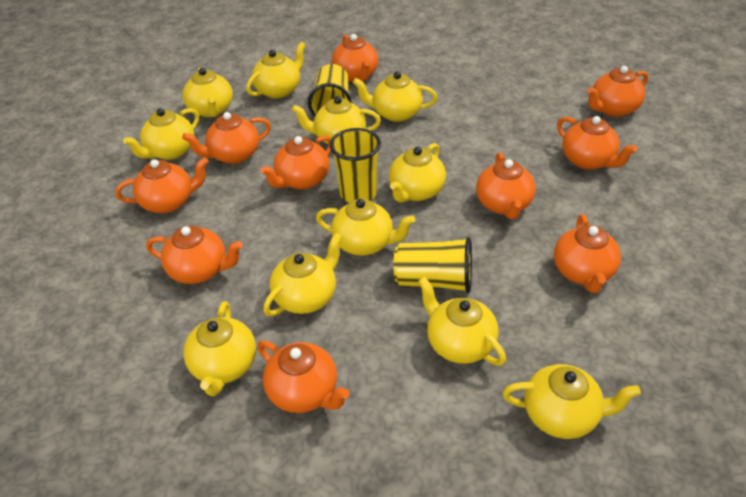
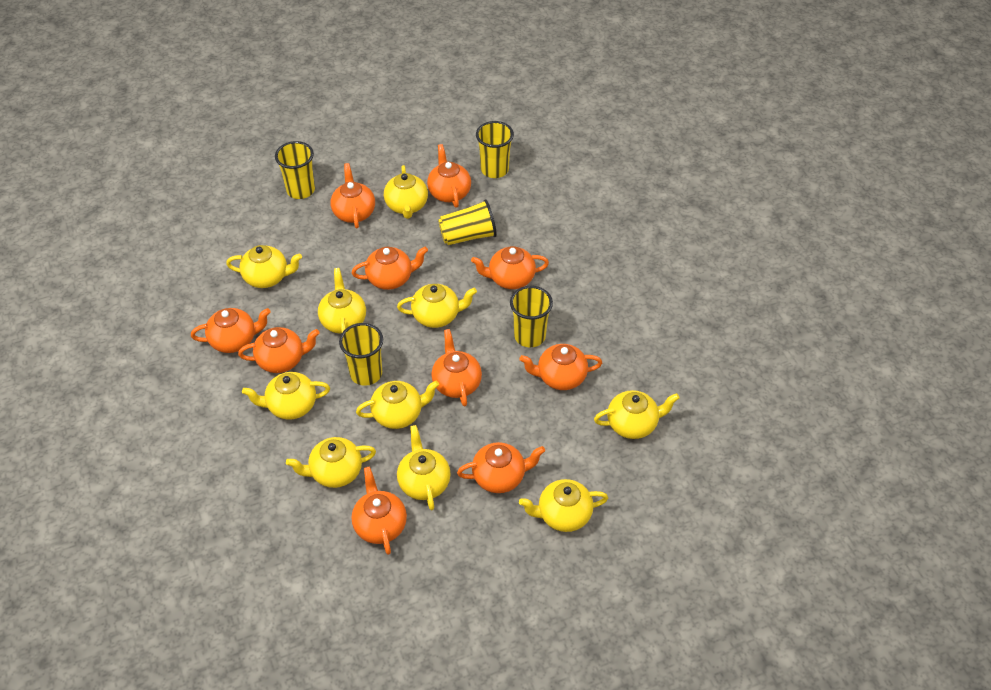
yellow cup: 3 -> 5
yellow teapot: 11 -> 10

